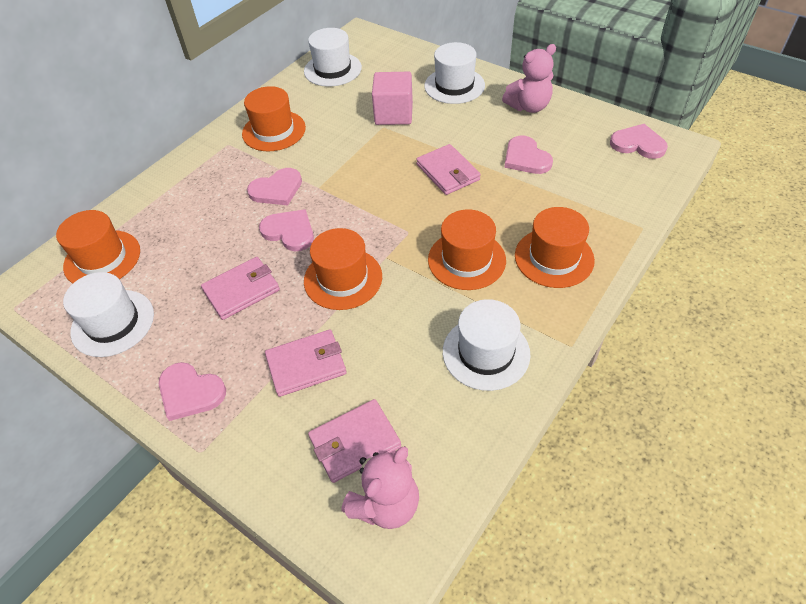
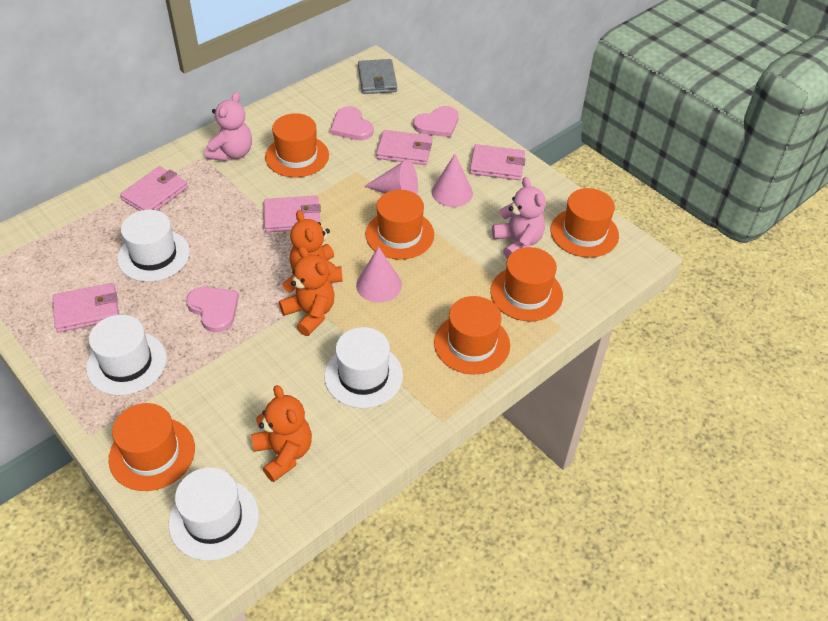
grey wallet: 0 -> 1
orange hat: 5 -> 6
orange teddy bear: 0 -> 3
pink cone: 0 -> 3
pink cube: 1 -> 0
pink heart: 5 -> 3
pink wallet: 4 -> 5

